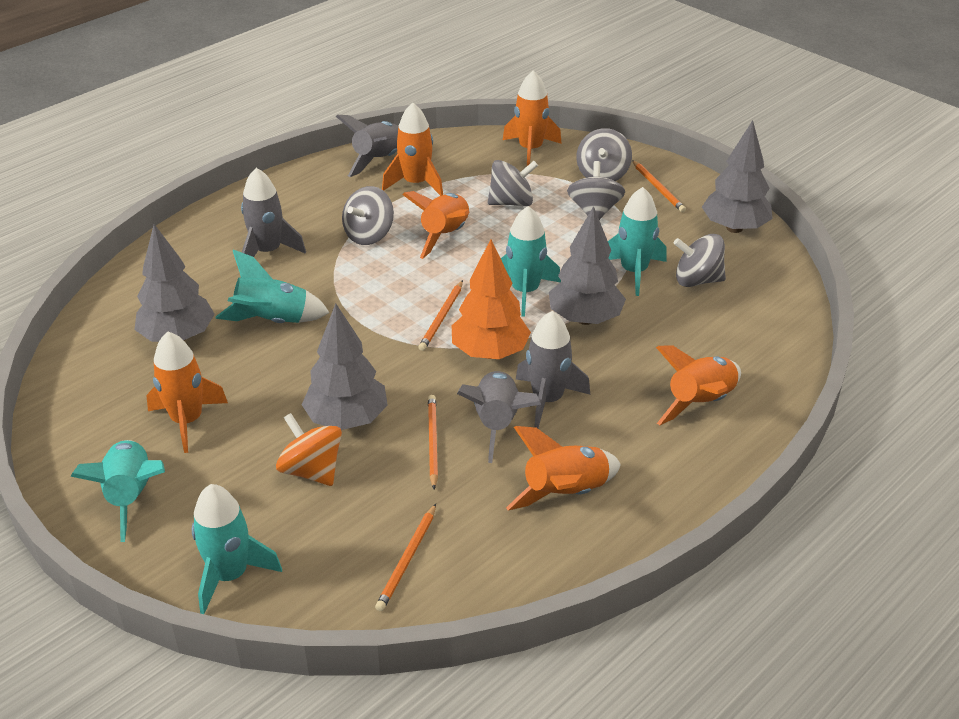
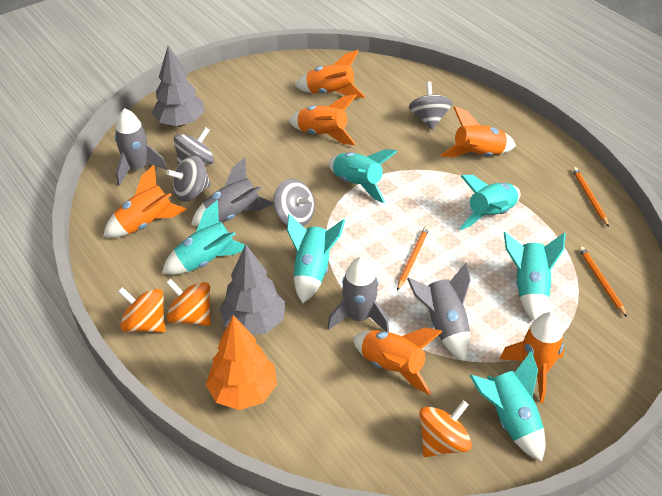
grey spinning top: 5 -> 4
grey tree: 4 -> 2
orange pencil: 4 -> 3
orange spinning top: 1 -> 3
turquoise rocket: 5 -> 6

